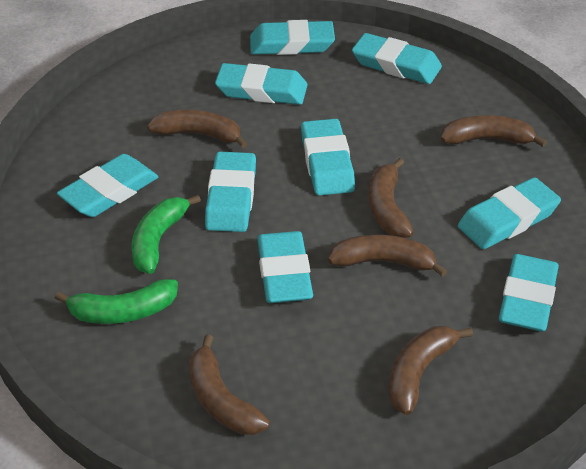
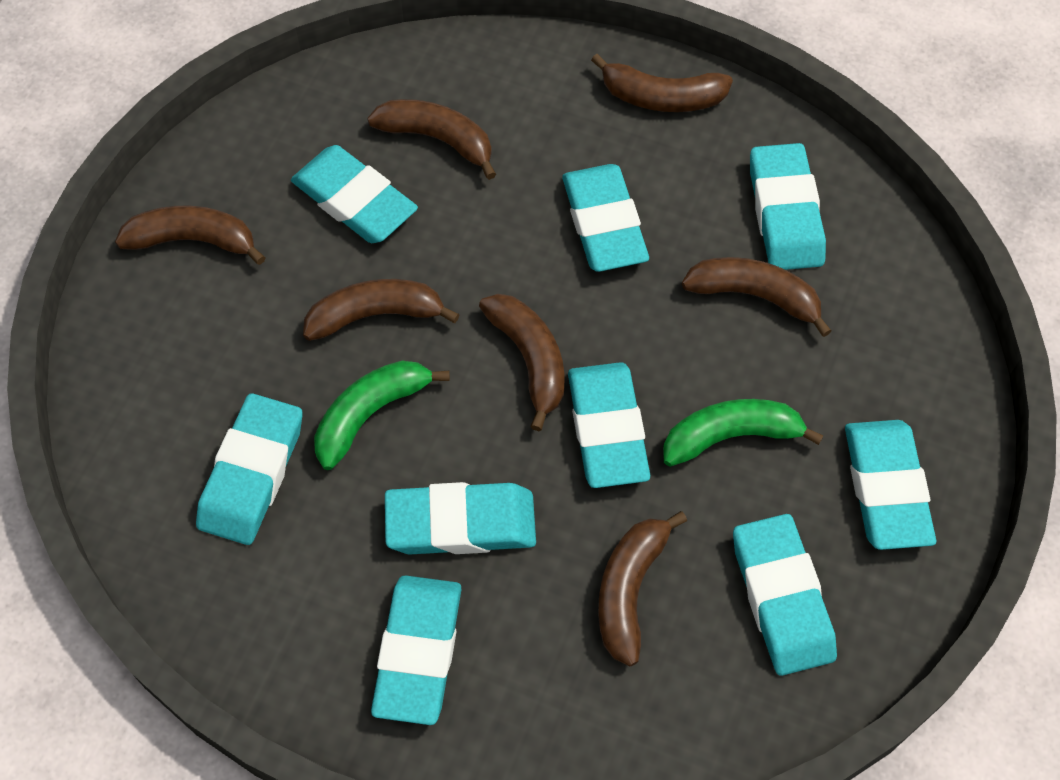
brown banana: 6 -> 7

